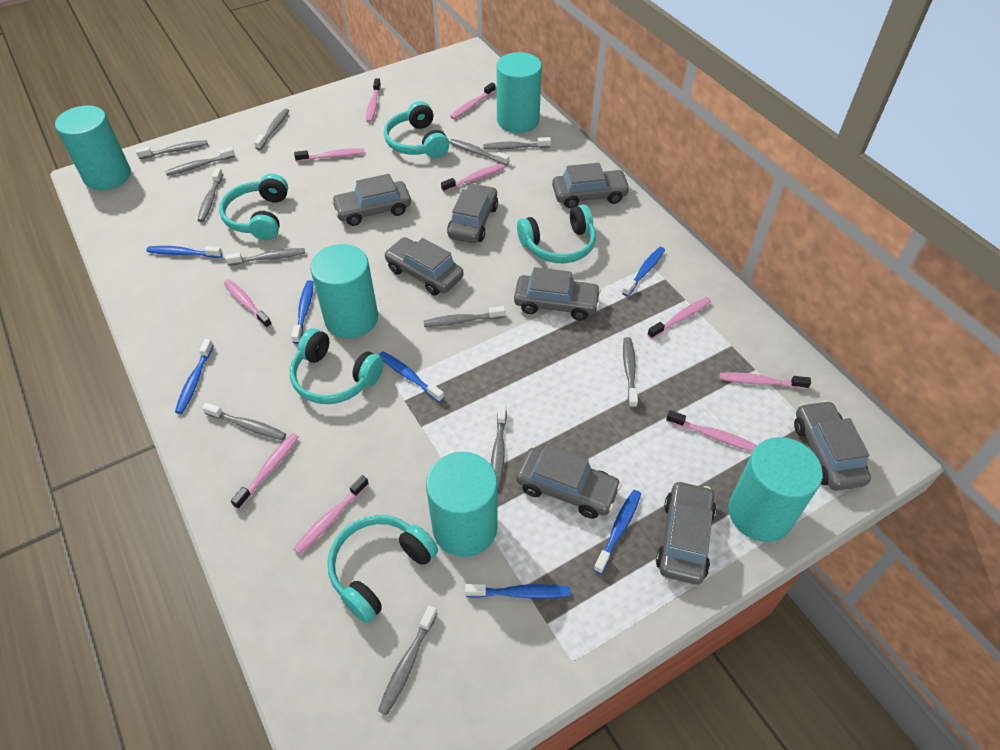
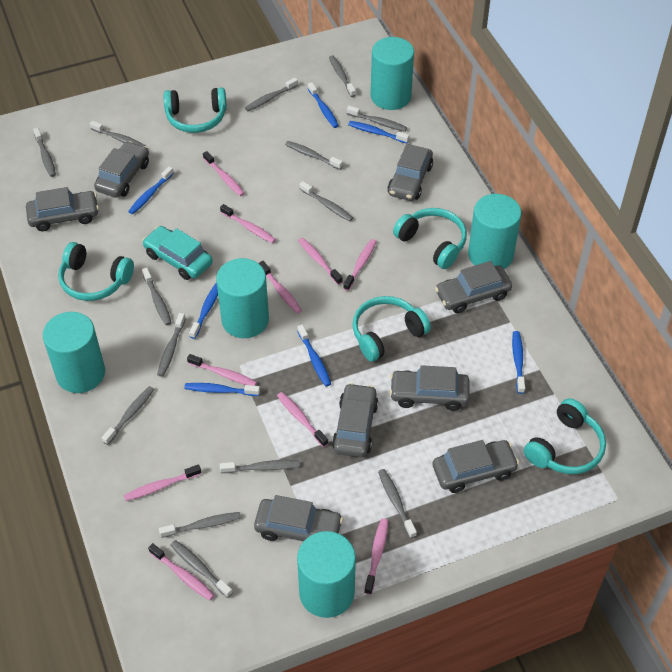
grey toothbrush: 12 -> 14
turquoise car: 0 -> 1

